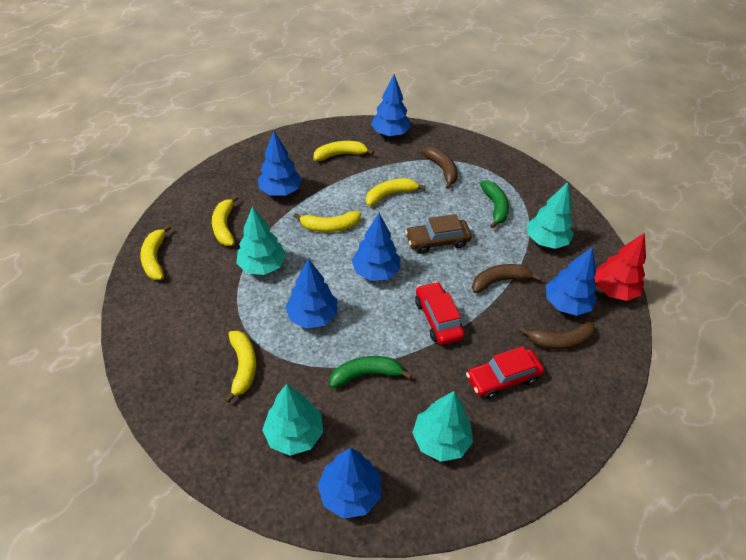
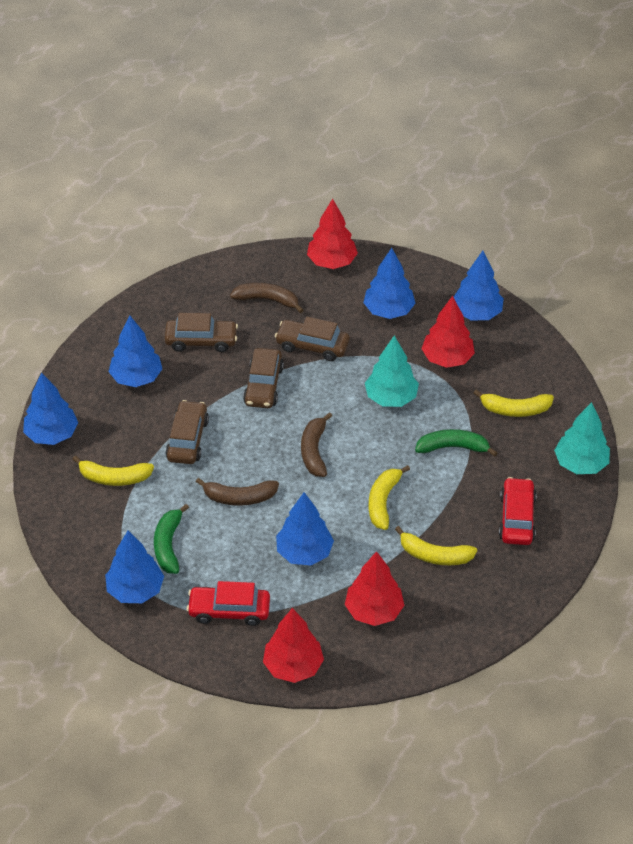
brown car: 1 -> 4
red tree: 1 -> 4
turquoise tree: 4 -> 2
yellow banana: 6 -> 4

